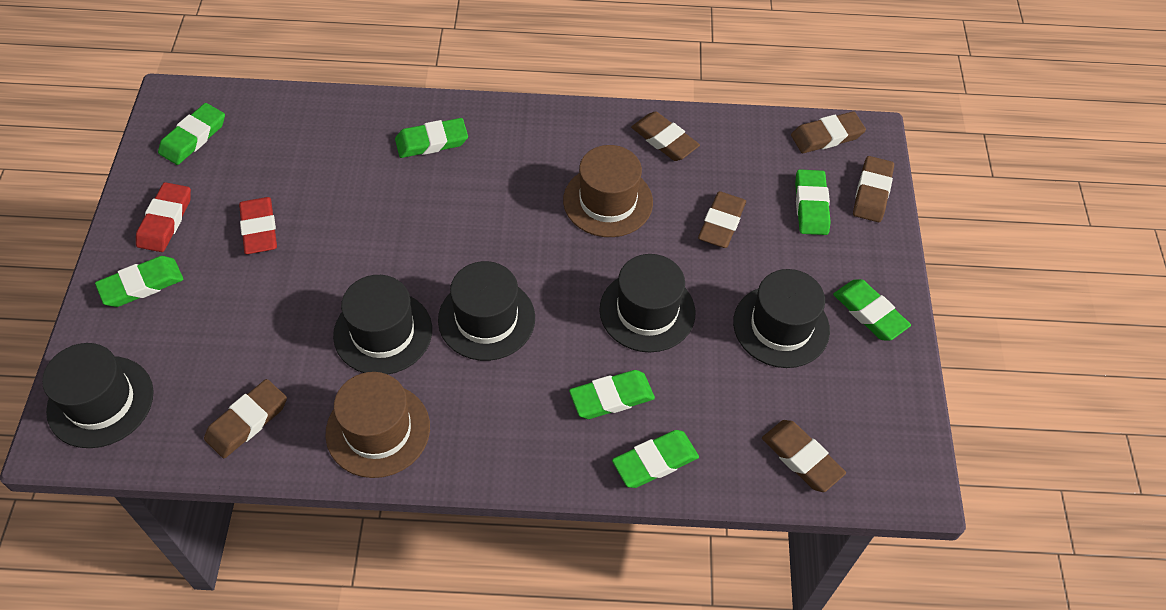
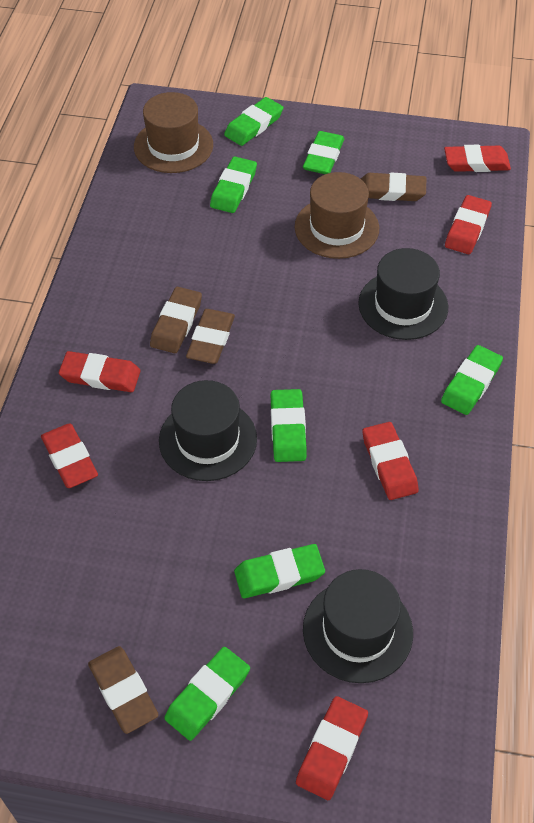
black hat: 5 -> 3
brown eraser: 6 -> 4
red eraser: 2 -> 6

